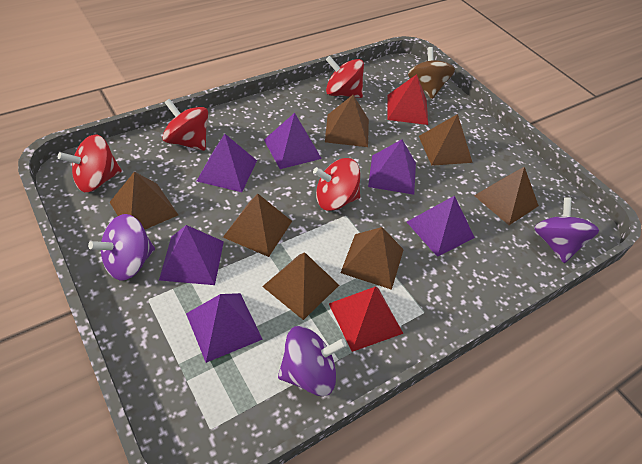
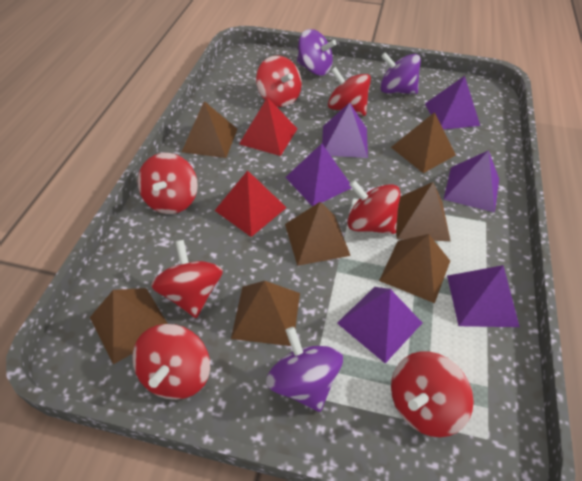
brown spinning top: 1 -> 0
red spinning top: 4 -> 7

